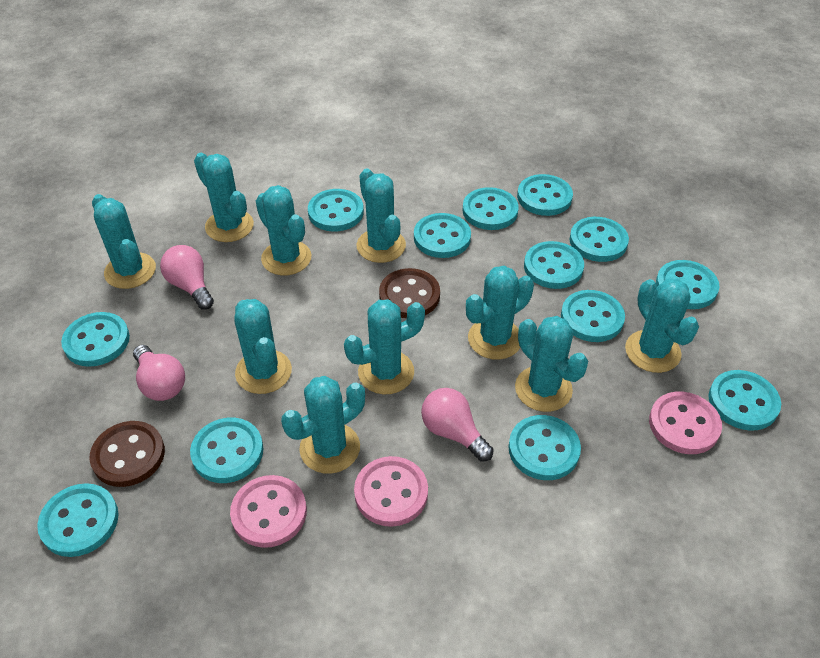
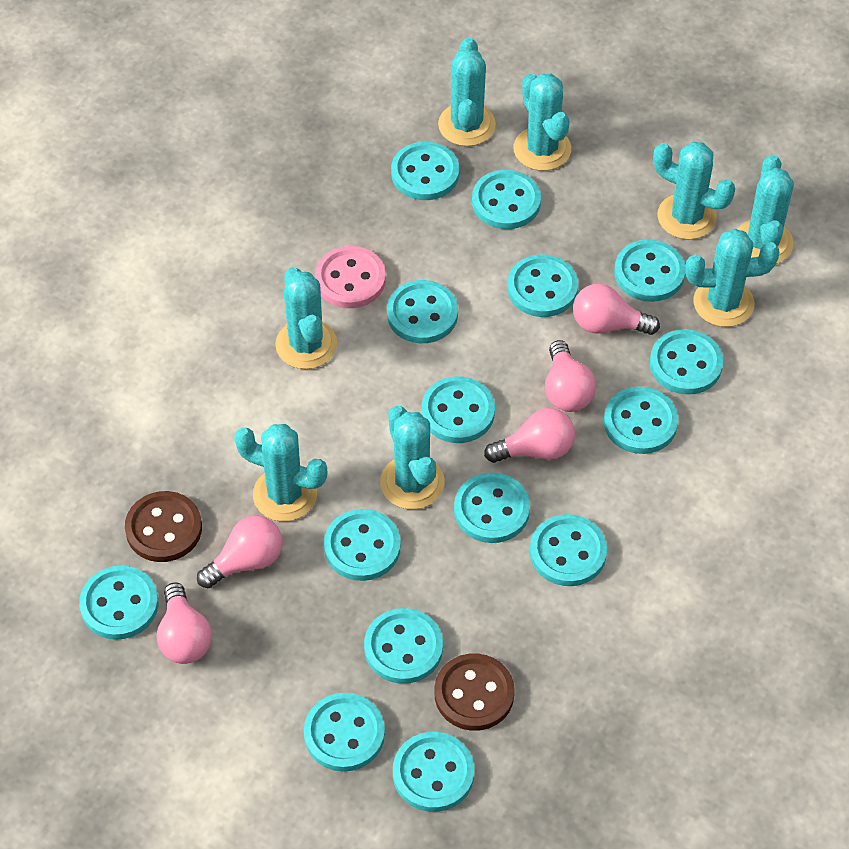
pink button: 3 -> 1
pink light bulb: 3 -> 5
turquoise button: 13 -> 15
turquoise cactus: 10 -> 8

